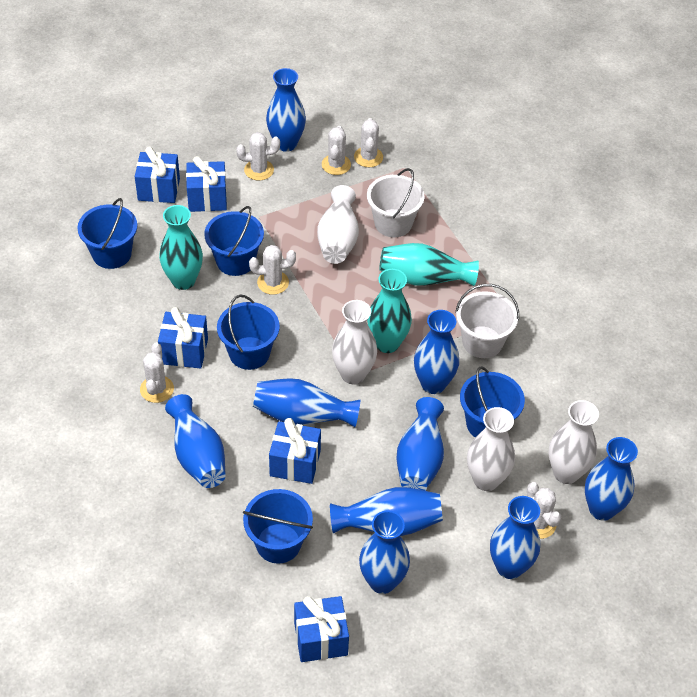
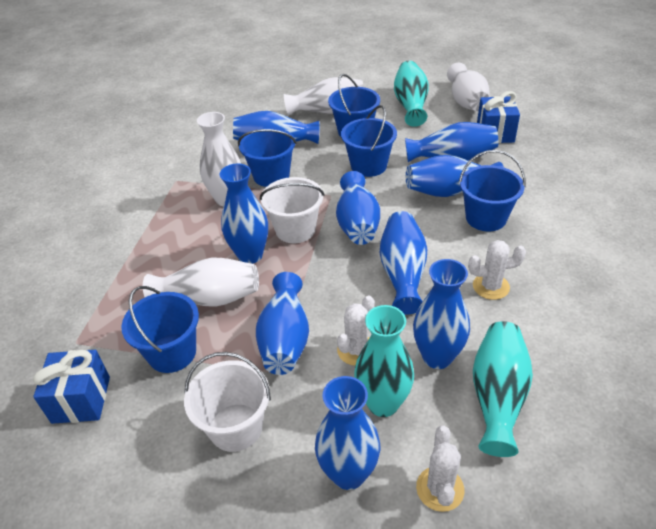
blue gift: 5 -> 2
white cactus: 6 -> 3

